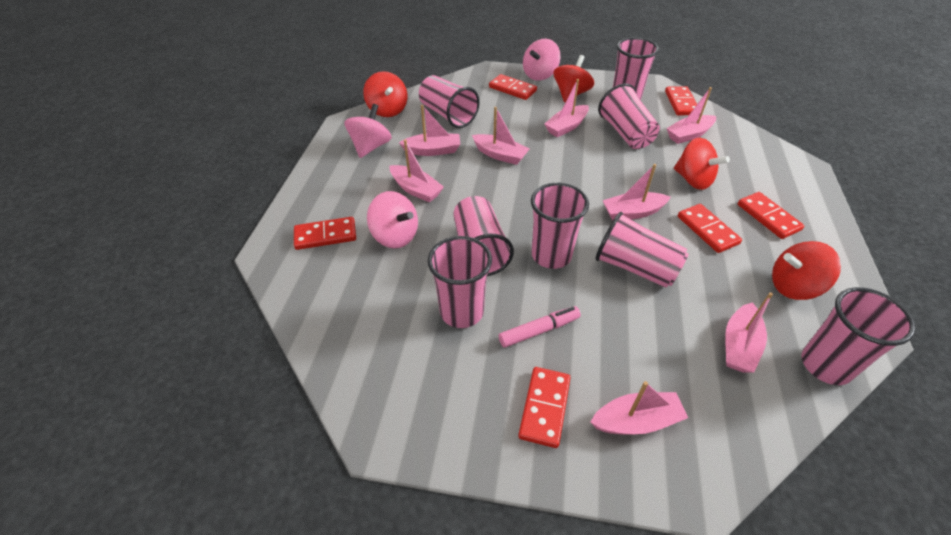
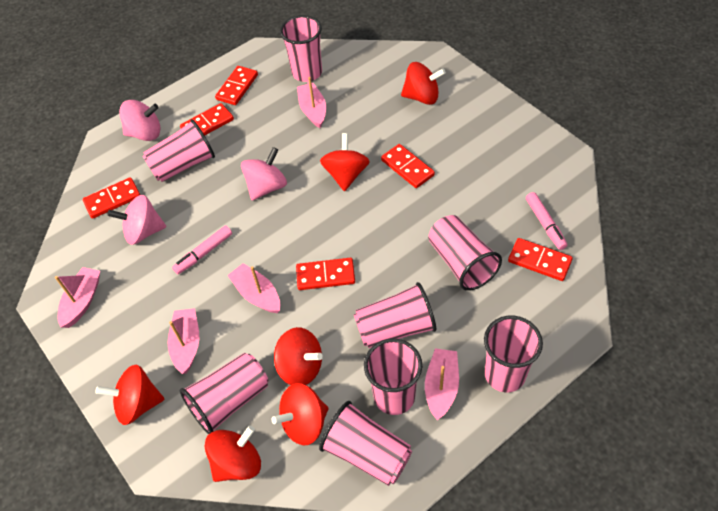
pink boat: 8 -> 5
pink marker: 1 -> 2
red spinning top: 4 -> 6

